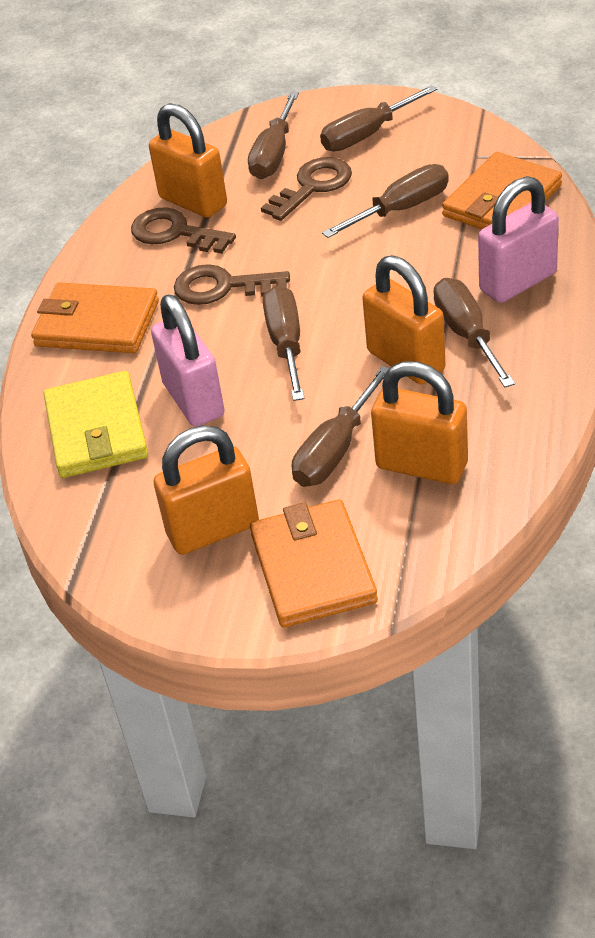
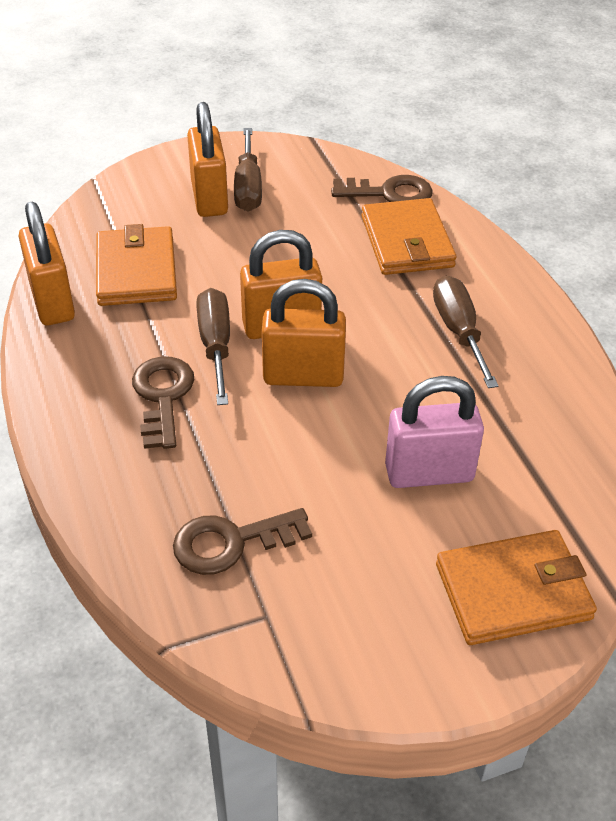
brown screwdriver: 6 -> 3
pink padlock: 2 -> 1
yellow wallet: 1 -> 0

